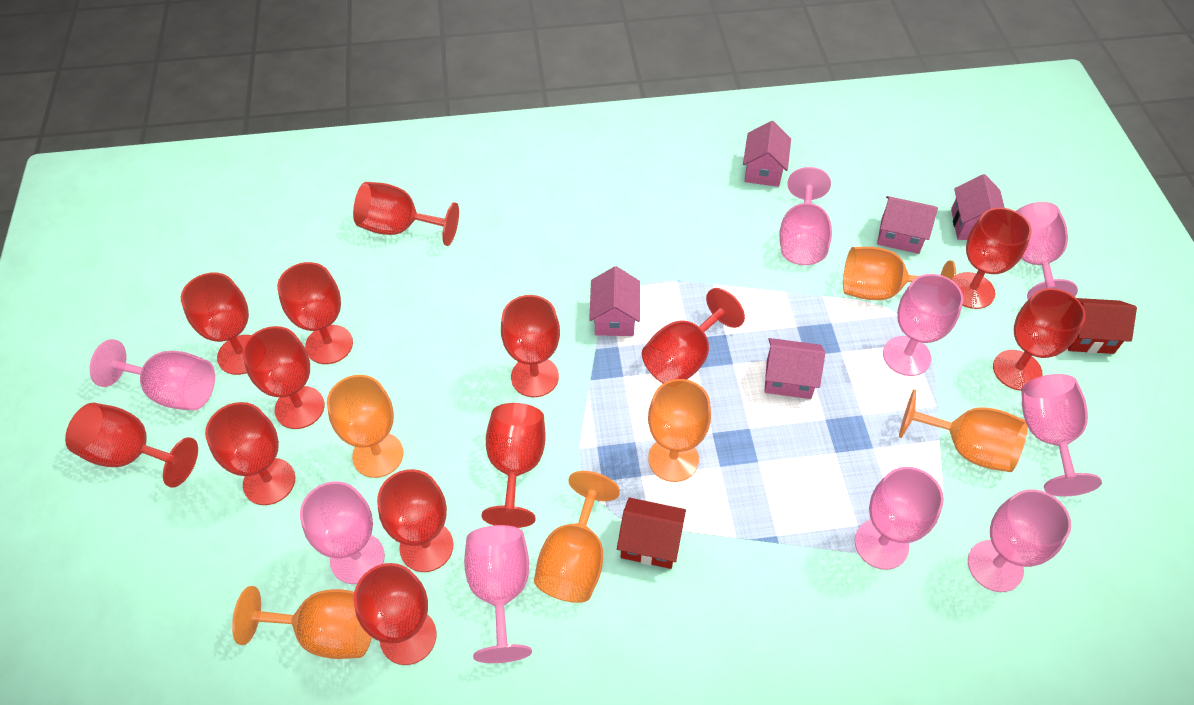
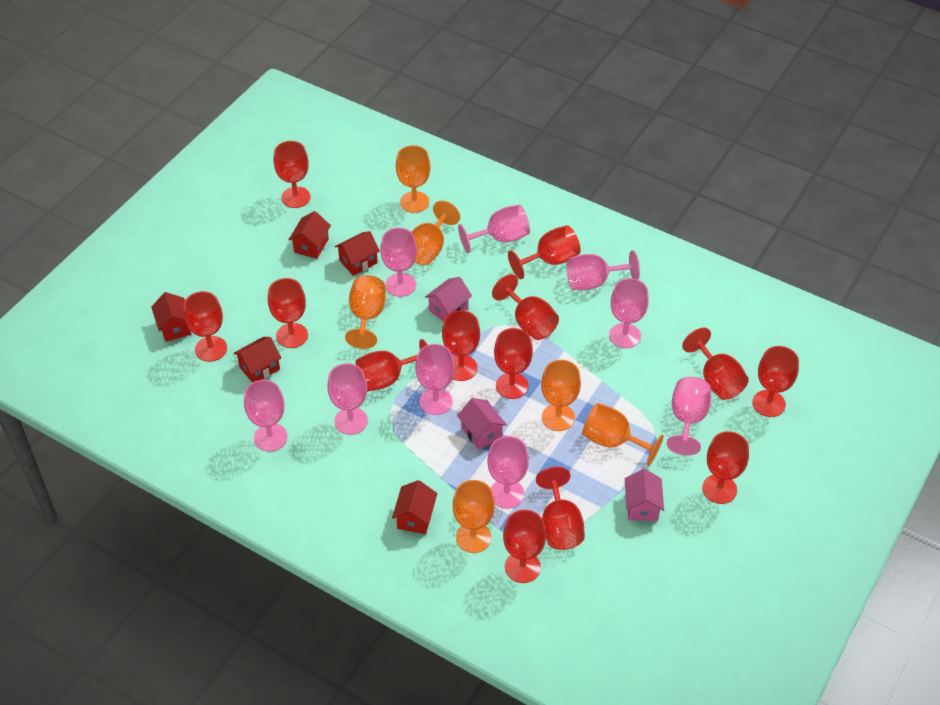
pink house: 5 -> 3
red house: 2 -> 5

